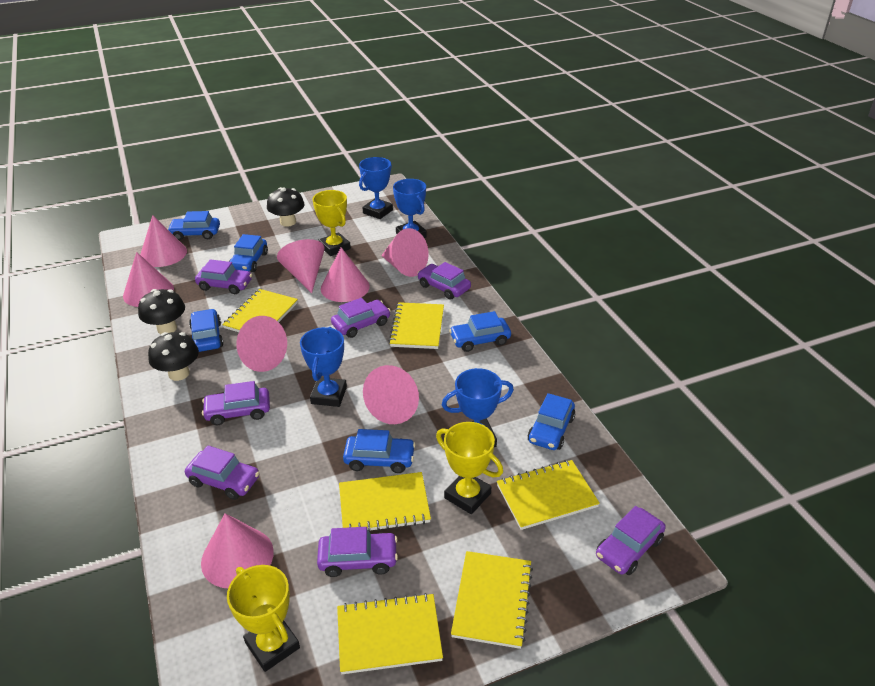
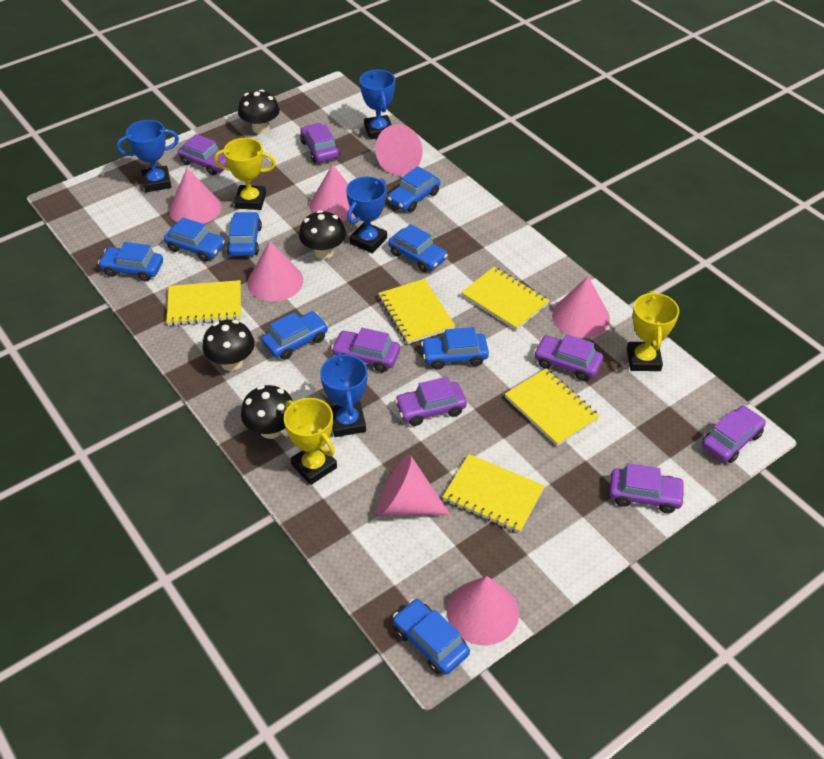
black mushroom: 3 -> 4
blue car: 6 -> 8
pink cone: 8 -> 7
yellow notebook: 6 -> 5

